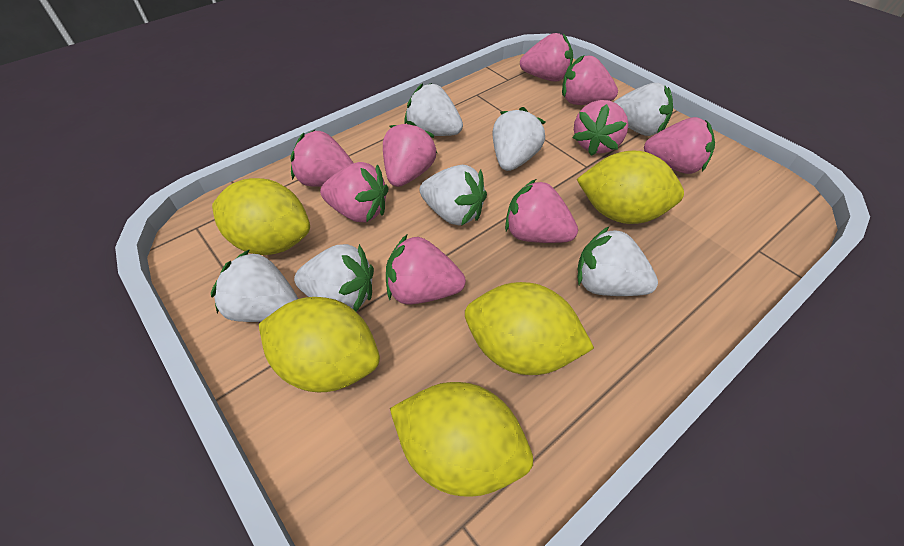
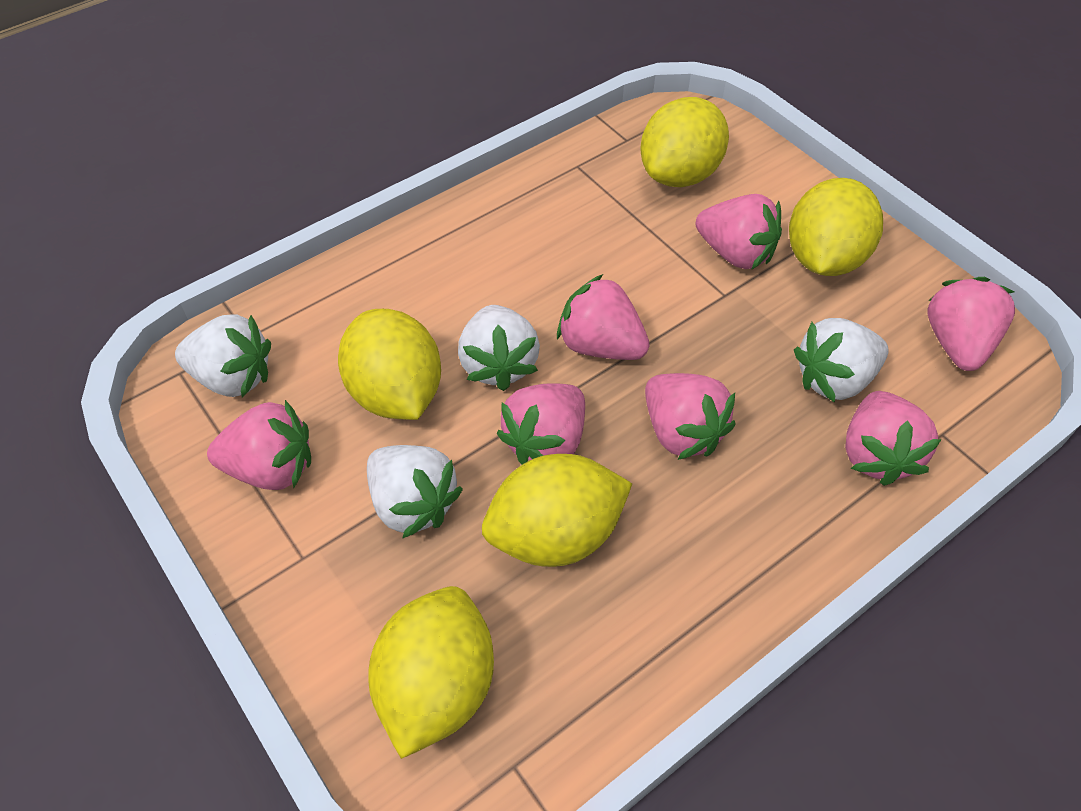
pink strawberry: 9 -> 7
white strawberry: 7 -> 4

